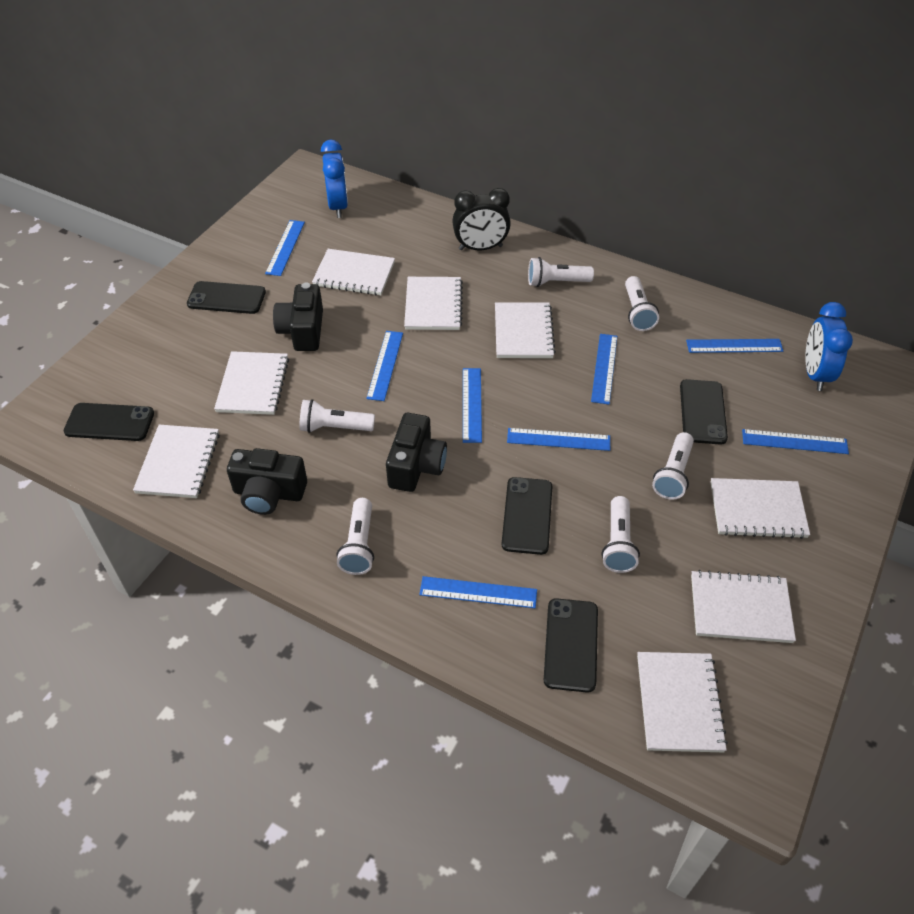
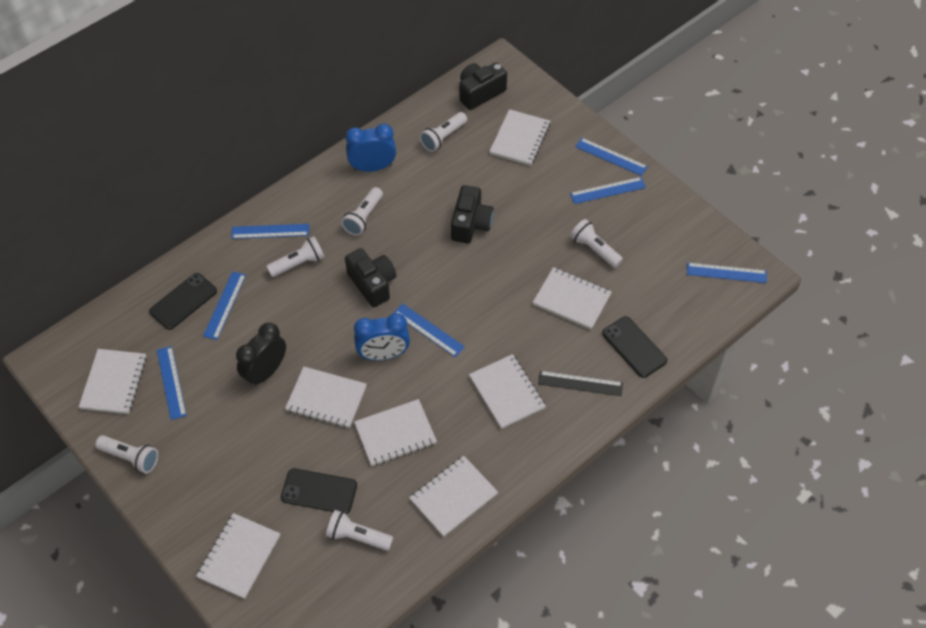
black phone: 5 -> 3
black ruler: 0 -> 1
blue ruler: 8 -> 7

